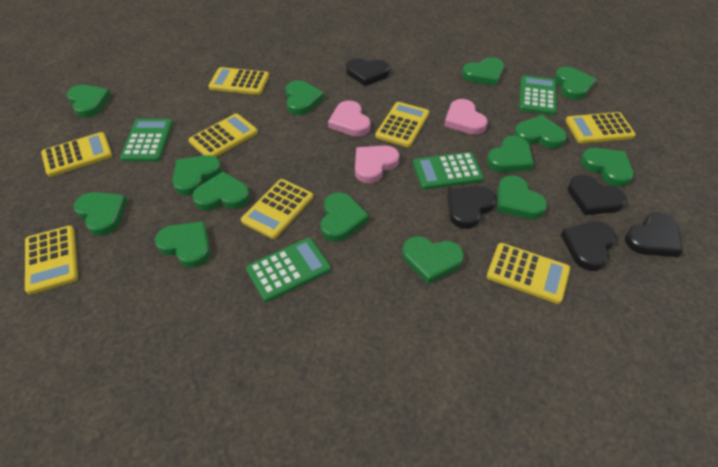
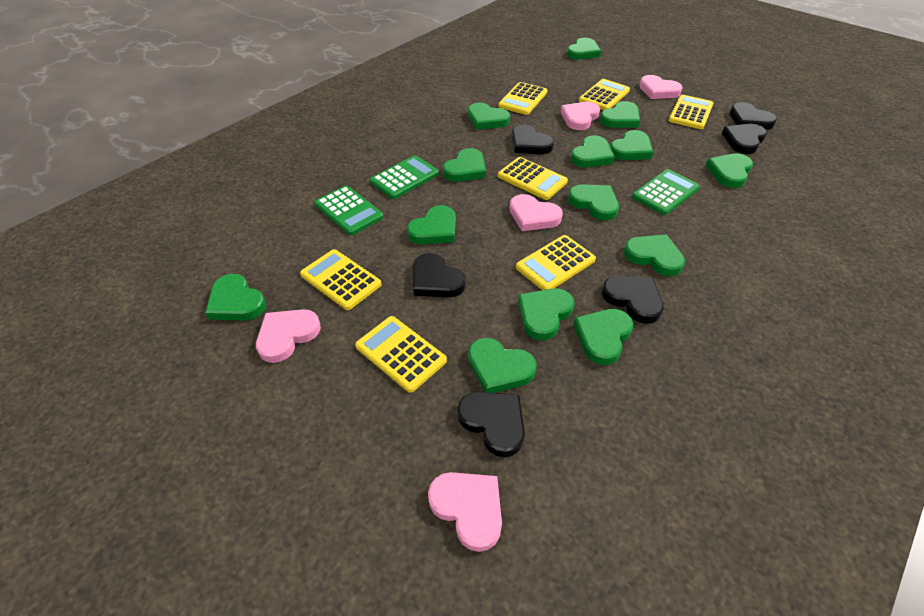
black heart: 5 -> 6
green calculator: 4 -> 3
pink heart: 3 -> 5
yellow calculator: 8 -> 7

